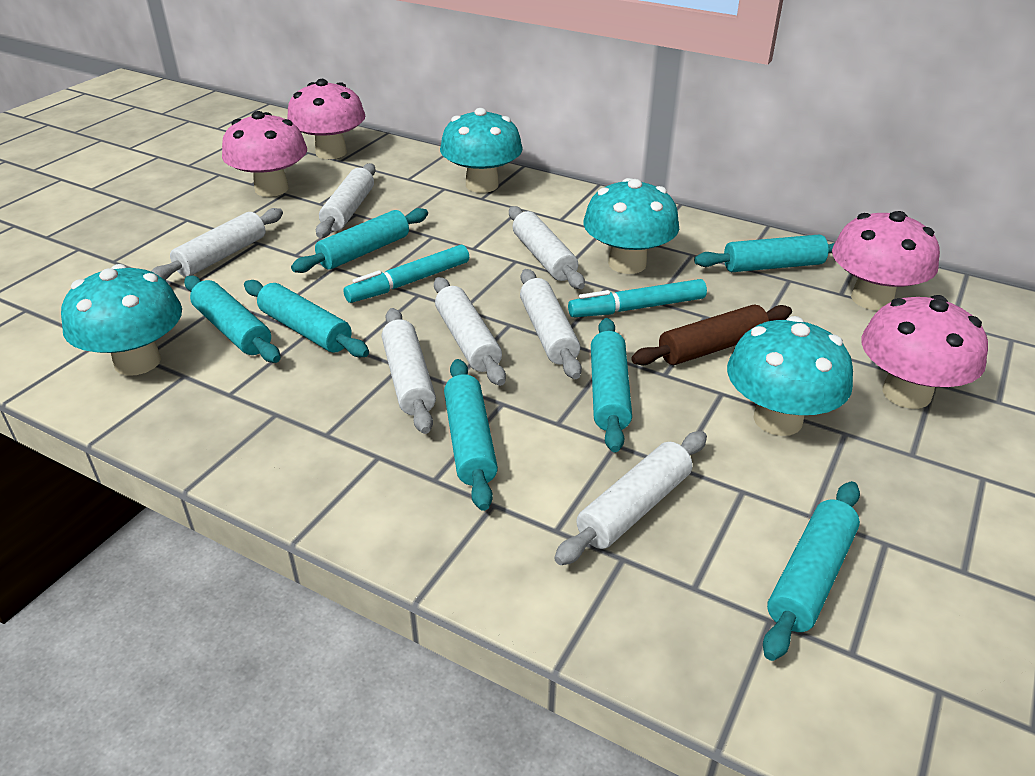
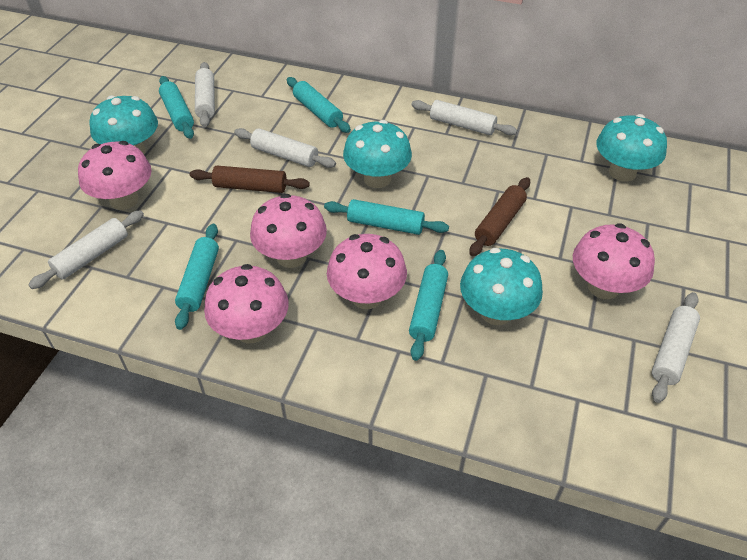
brown rolling pin: 1 -> 2
pink mushroom: 4 -> 5
turquoise marker: 2 -> 0
turquoise rolling pin: 7 -> 5
white rolling pin: 7 -> 5

